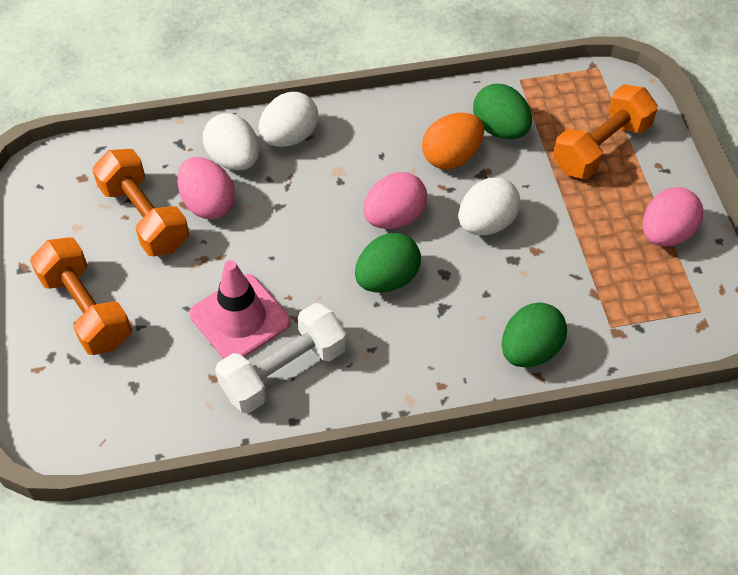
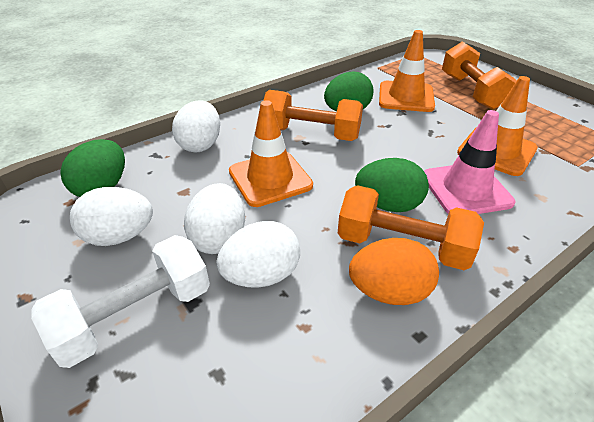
orange traffic cone: 0 -> 3
pink egg: 3 -> 0
white egg: 3 -> 4

